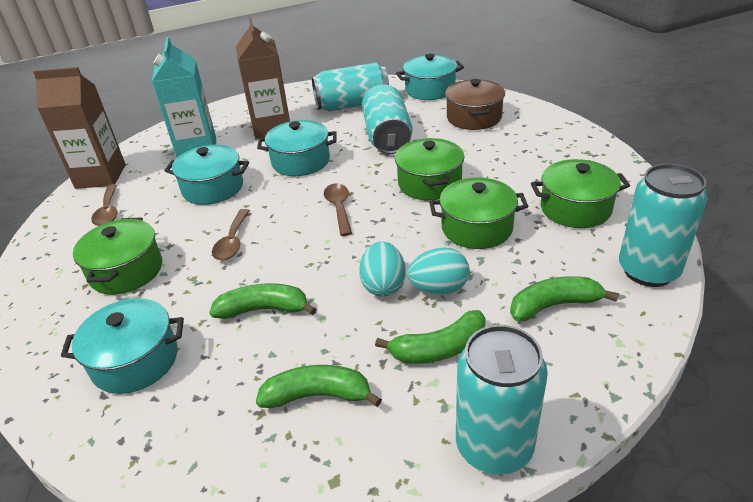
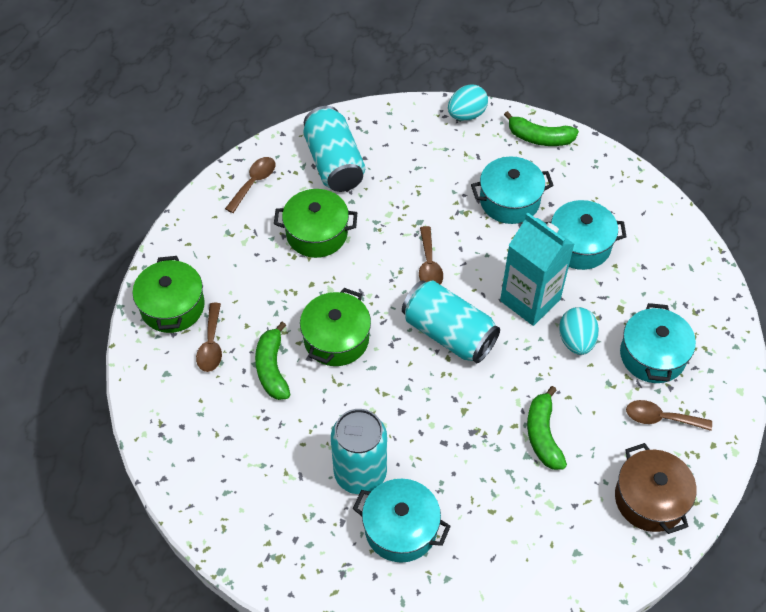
brown carton: 2 -> 0
brown spoon: 3 -> 4
green banana: 4 -> 3
green pot: 4 -> 3
turquoise can: 4 -> 3

